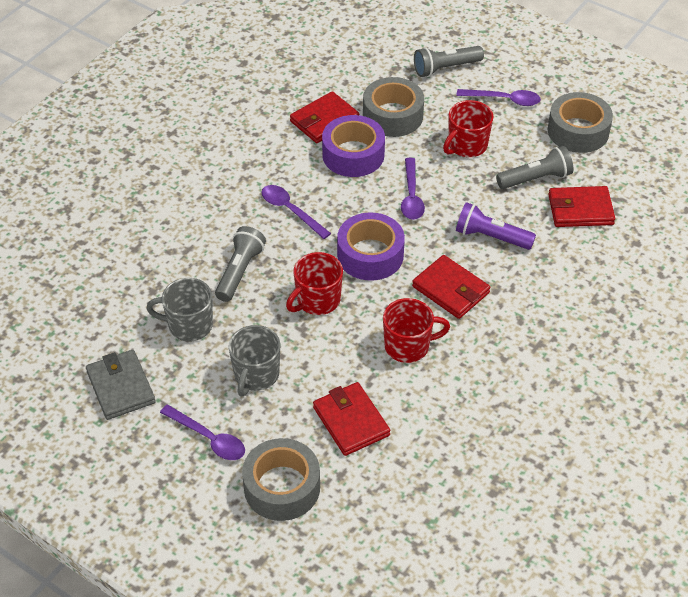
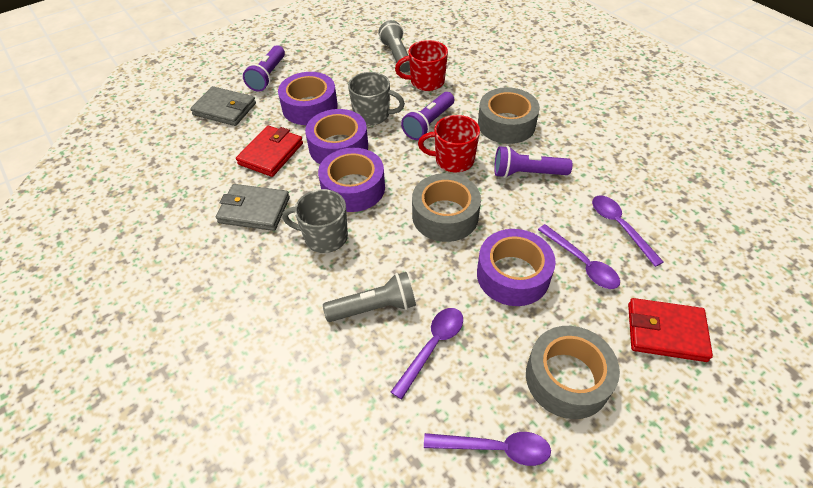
grey flashlight: 3 -> 2
grey wallet: 1 -> 2
purple flashlight: 1 -> 3
purple tape: 2 -> 4
red mug: 3 -> 2
red wallet: 4 -> 2

